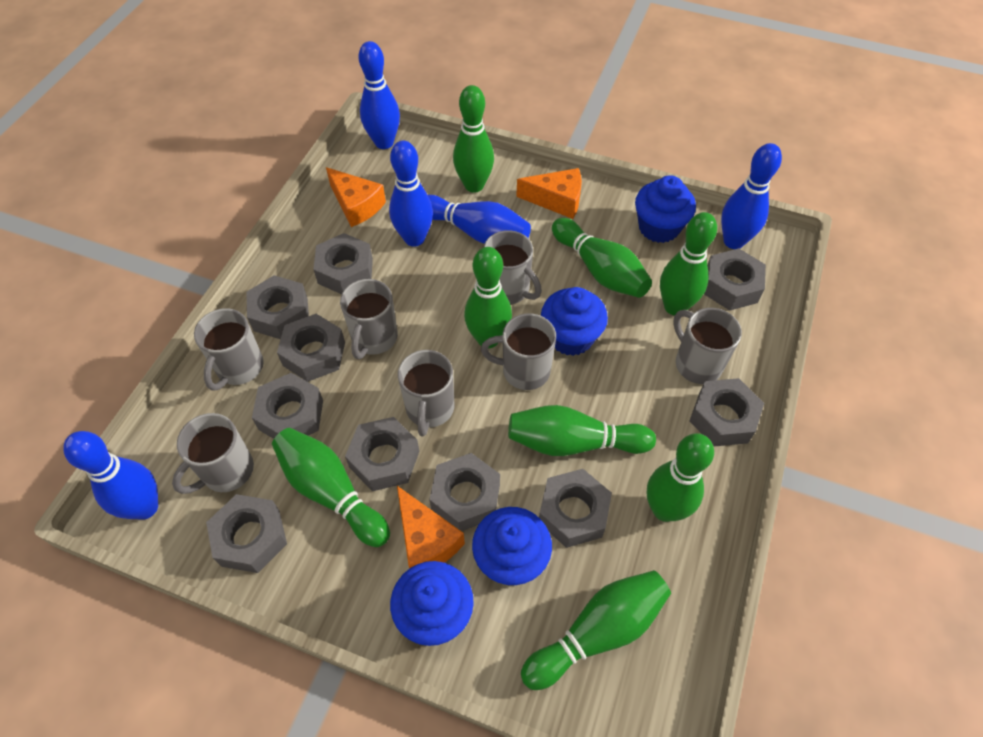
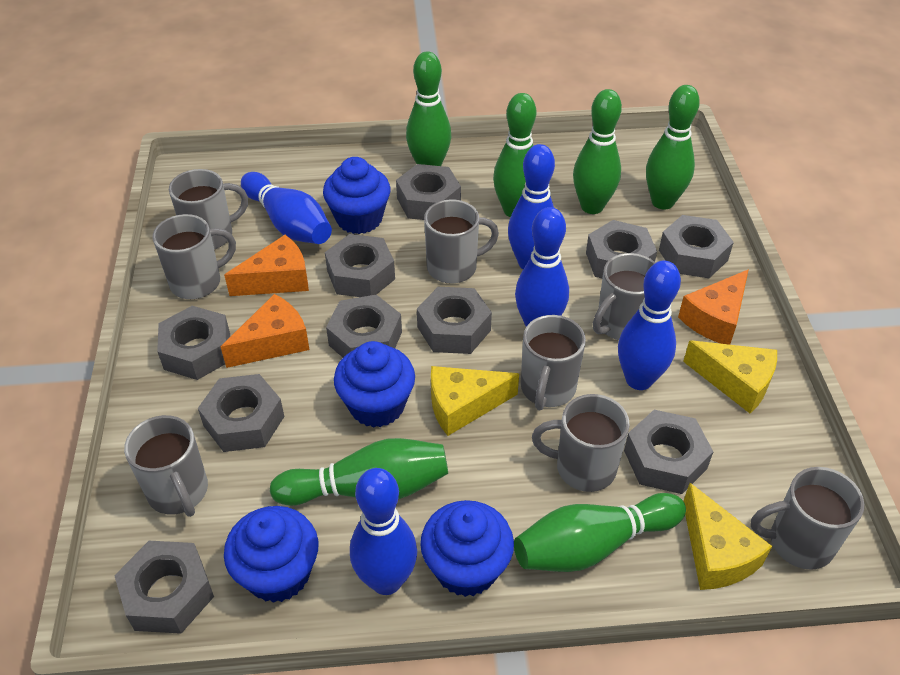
green bowling pin: 8 -> 6
grey mug: 7 -> 8
yellow cheese: 0 -> 3

